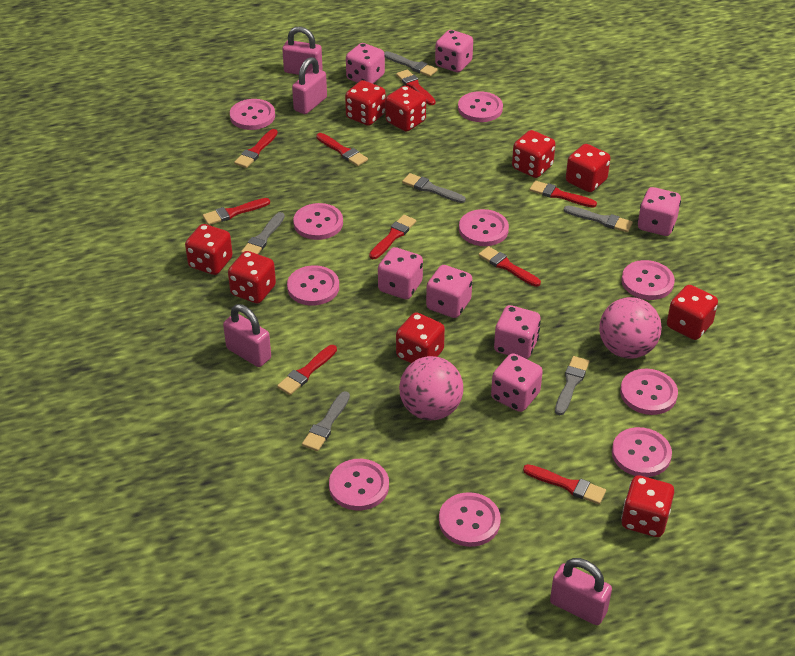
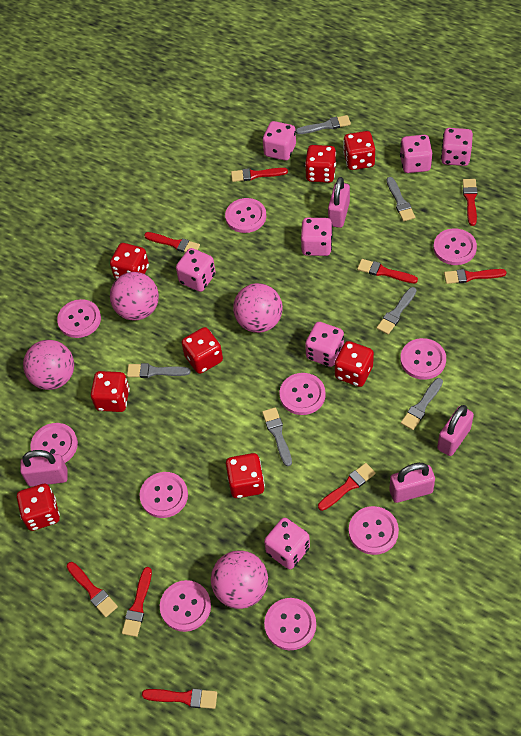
pink ball: 2 -> 4
red dice: 9 -> 8

